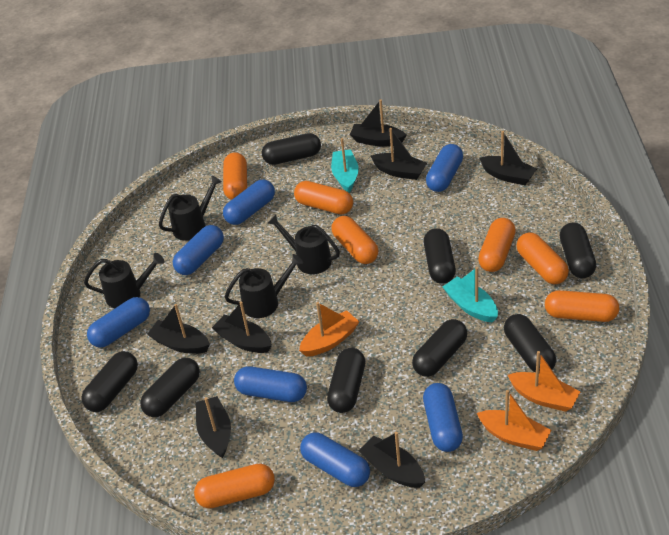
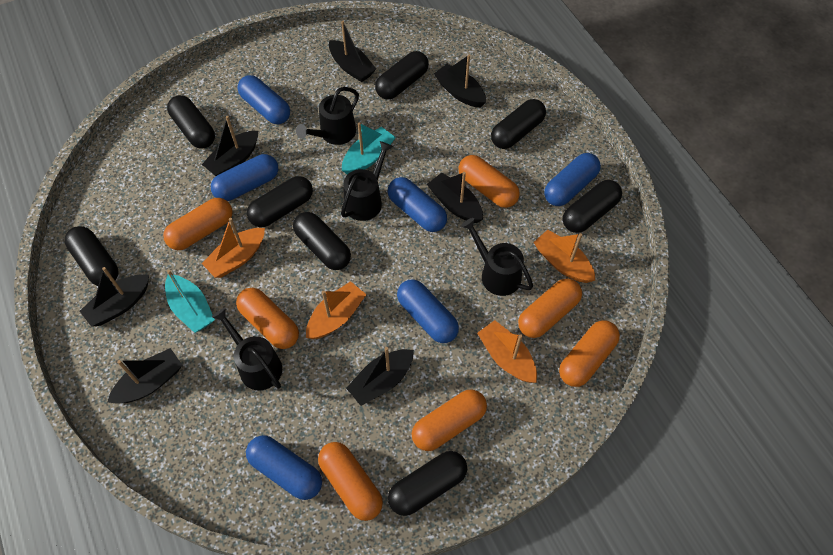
blue capsule: 7 -> 6
orange boat: 3 -> 4

